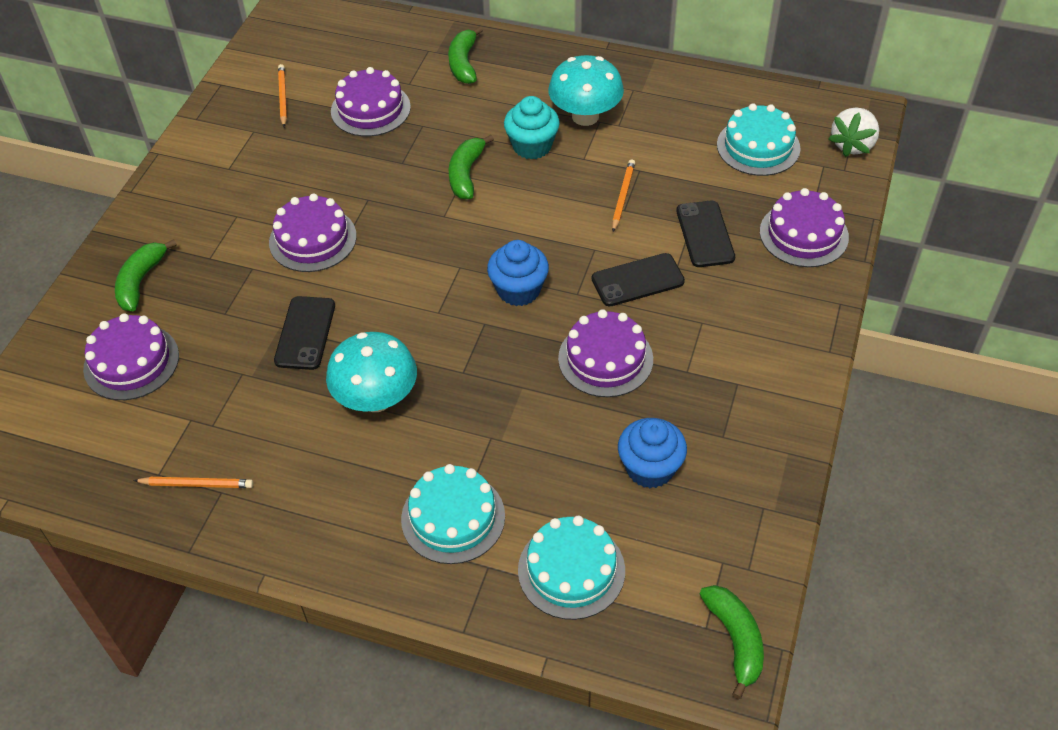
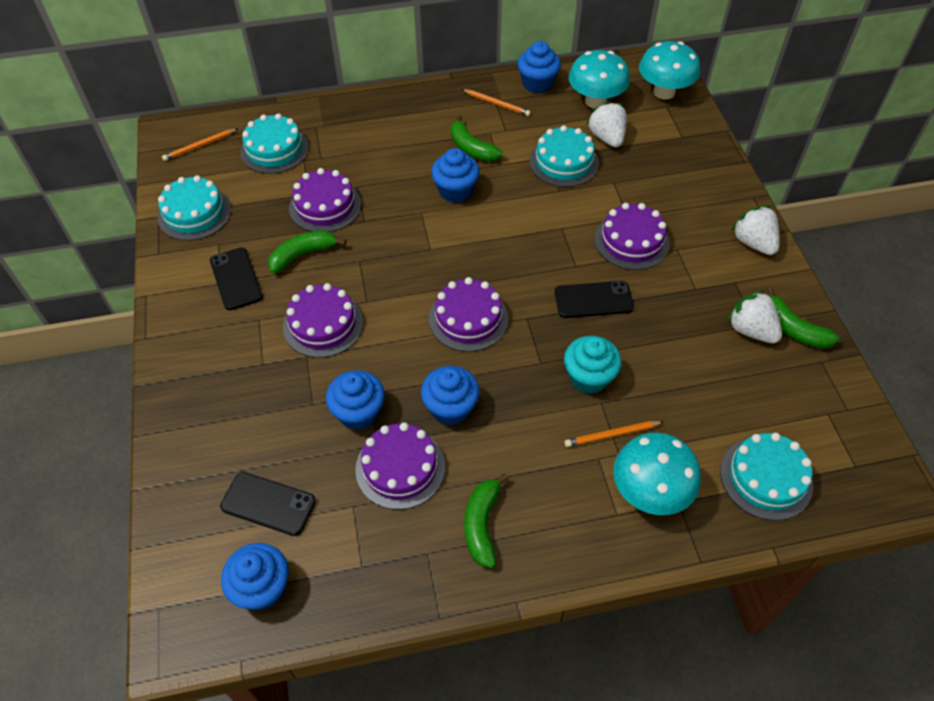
blue cupcake: 2 -> 5
turquoise cake: 3 -> 4
turquoise mushroom: 2 -> 3
white strawberry: 1 -> 3

